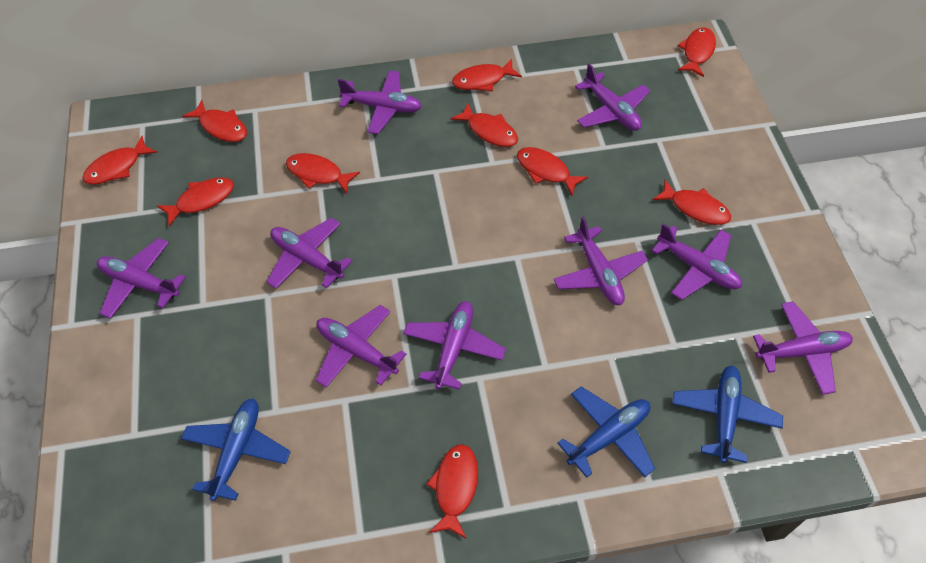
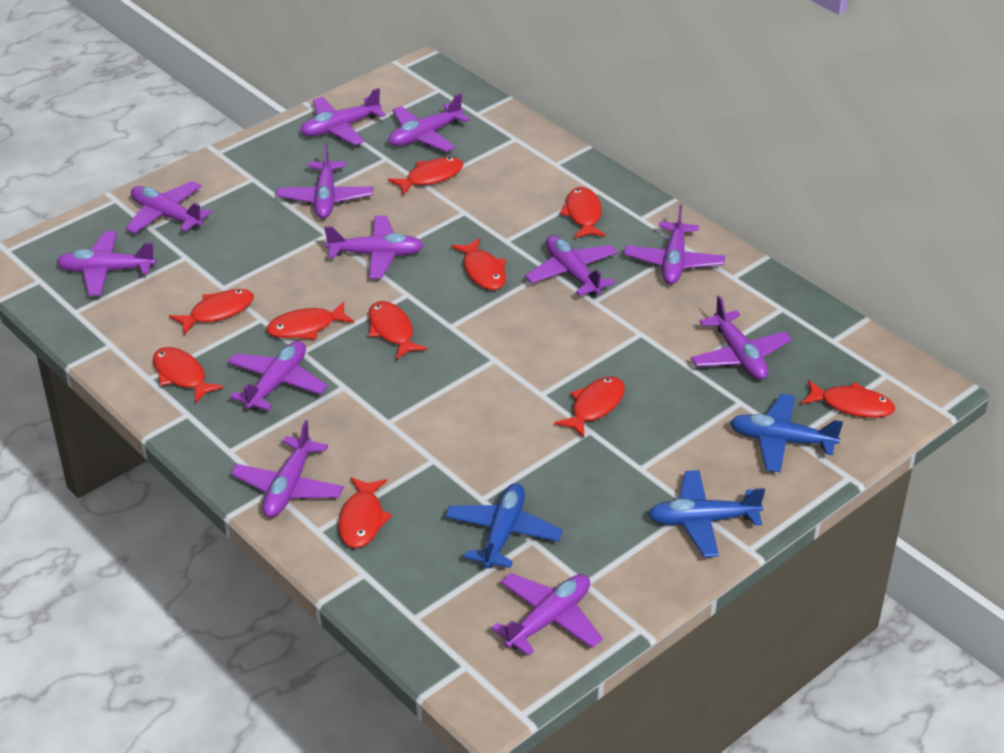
purple plane: 9 -> 12

